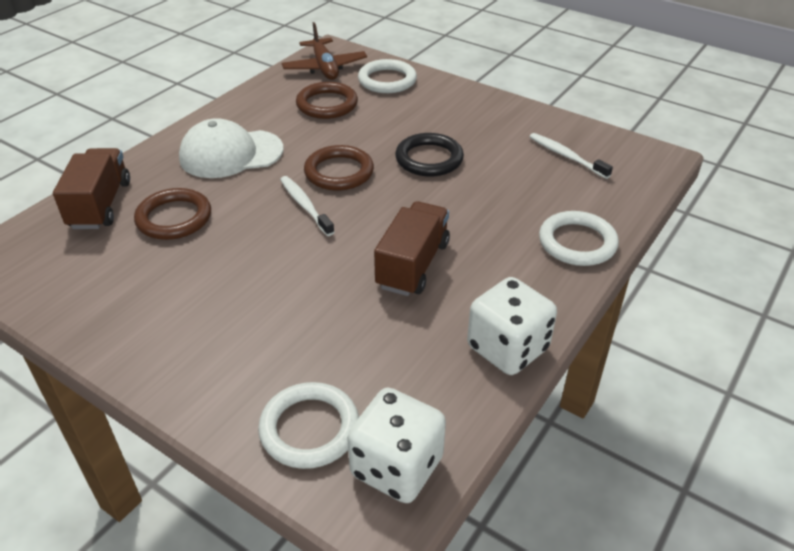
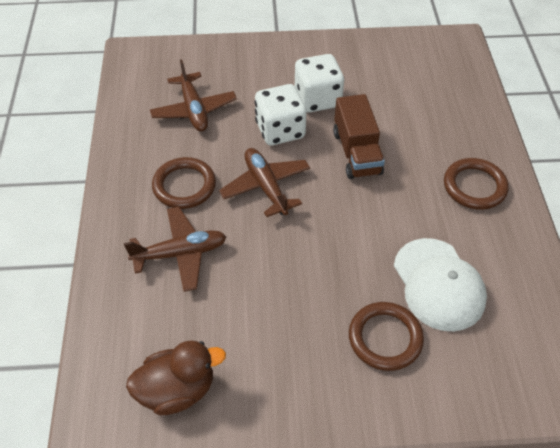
black ring: 1 -> 0
brown duck: 0 -> 1
brown plane: 1 -> 3
brown truck: 2 -> 1
white ring: 3 -> 0
white toothbrush: 2 -> 0

